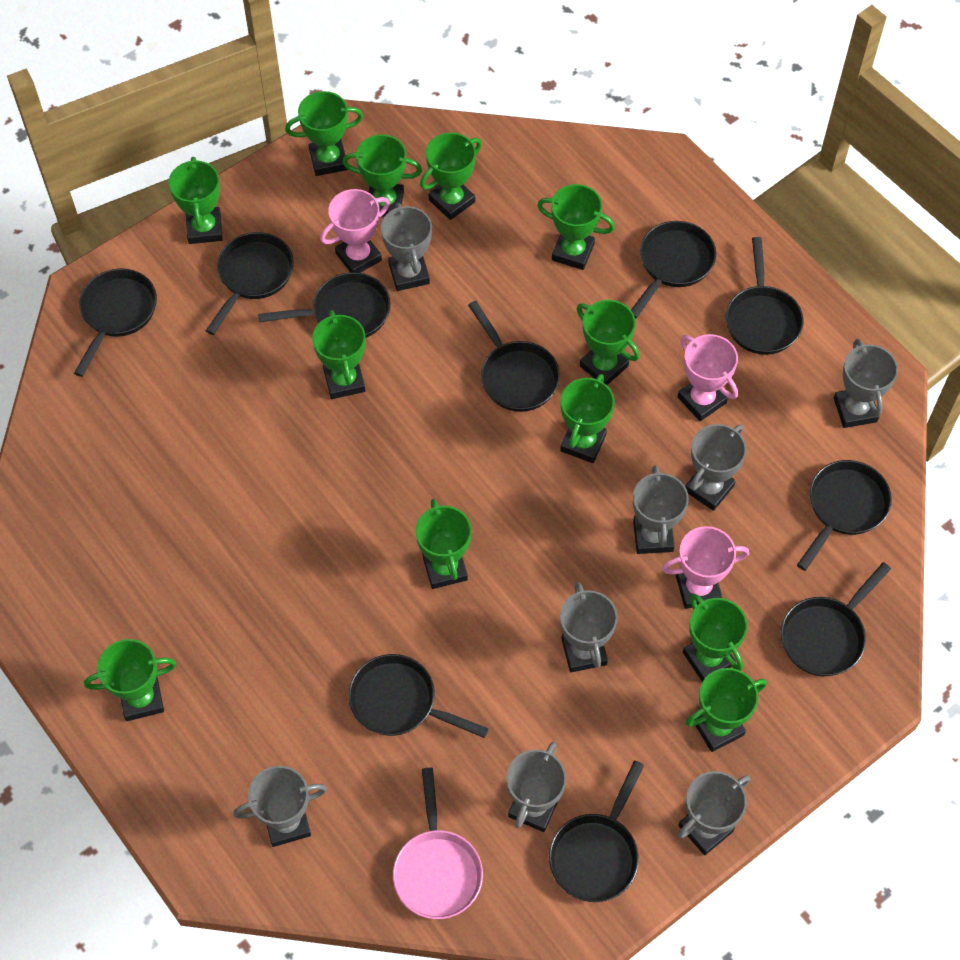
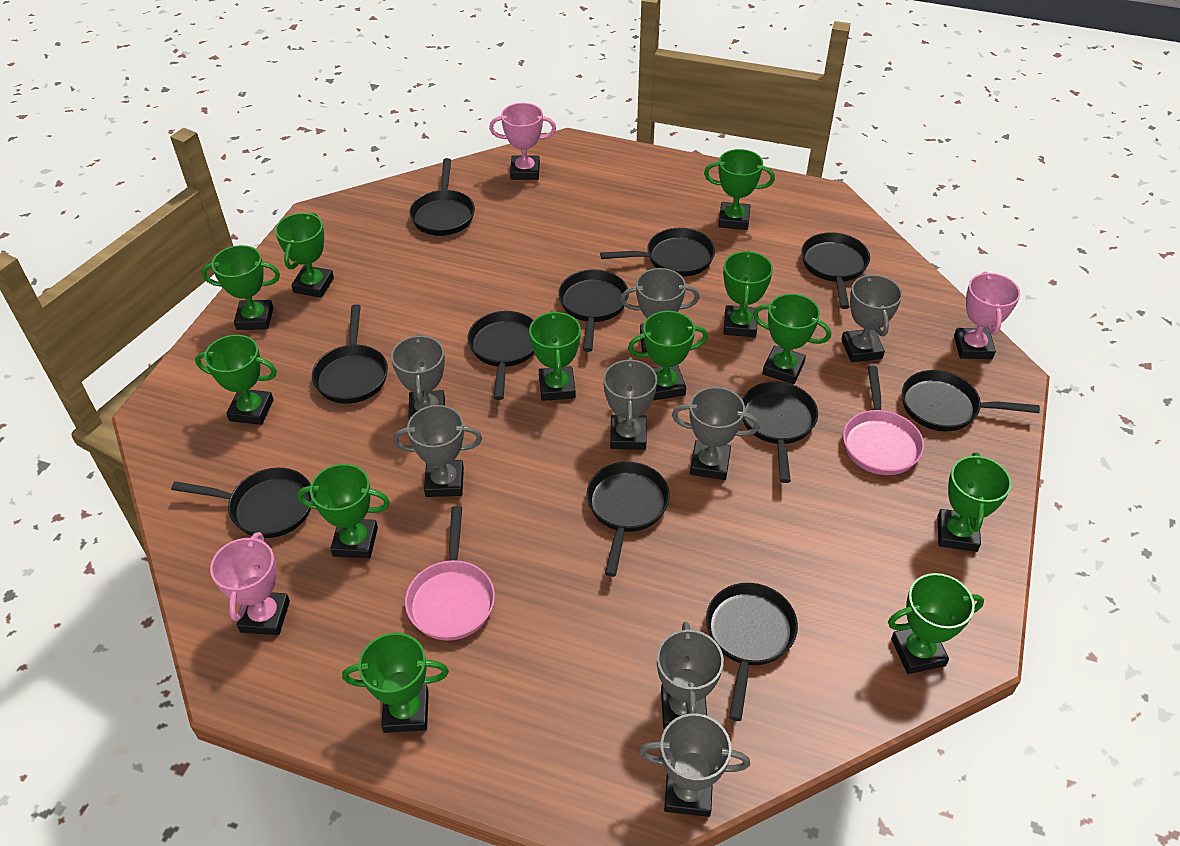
black pan: 10 -> 11
pink pan: 1 -> 2

